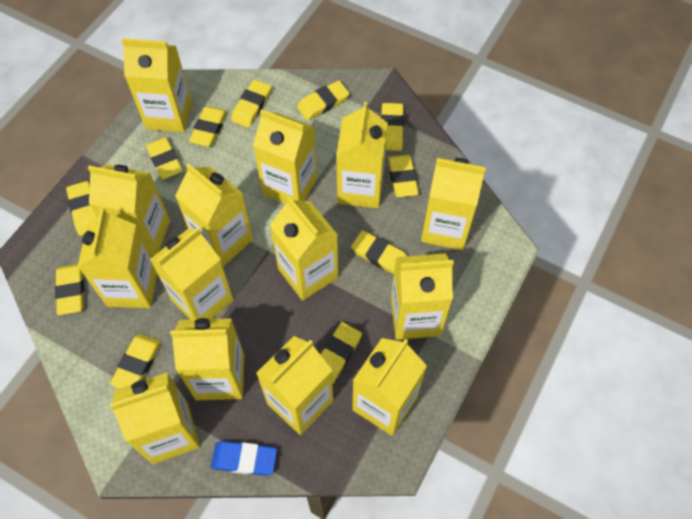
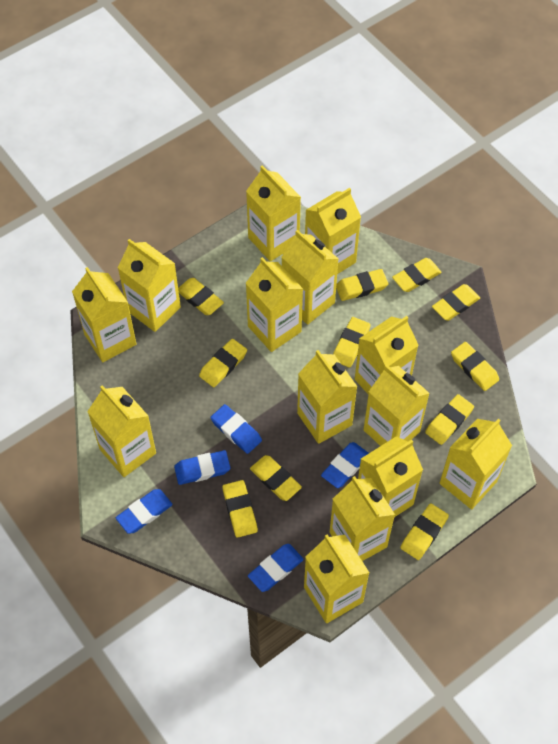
blue eraser: 1 -> 5

